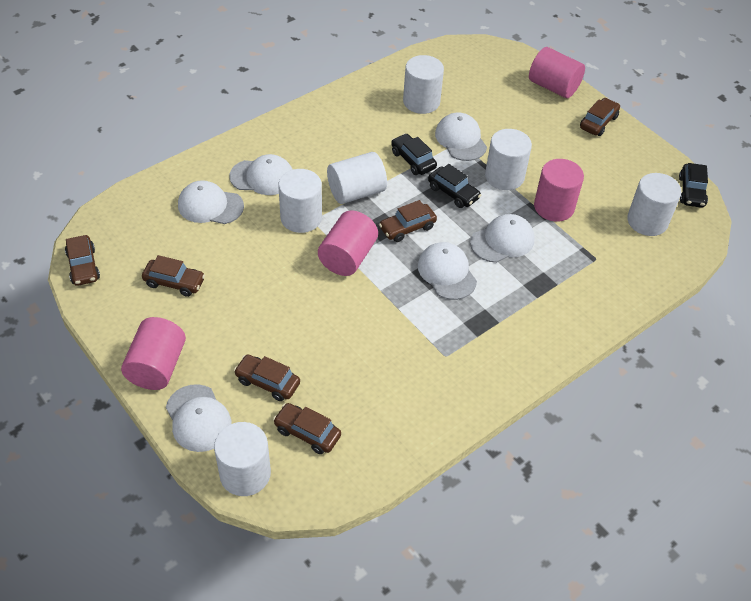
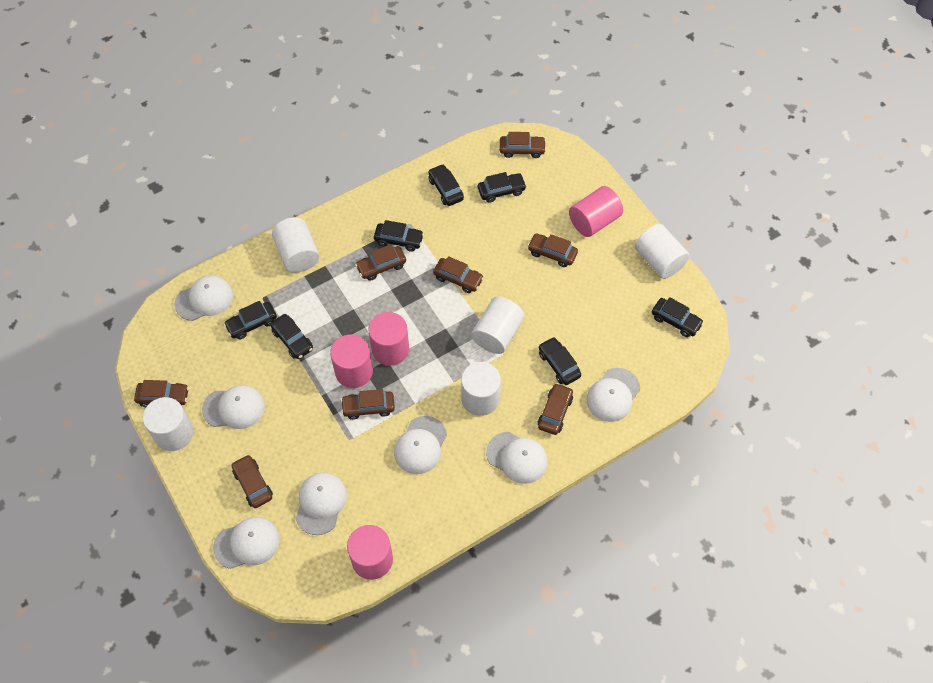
black car: 3 -> 7
brown car: 6 -> 8
white cap: 6 -> 7
white cylinder: 6 -> 5

